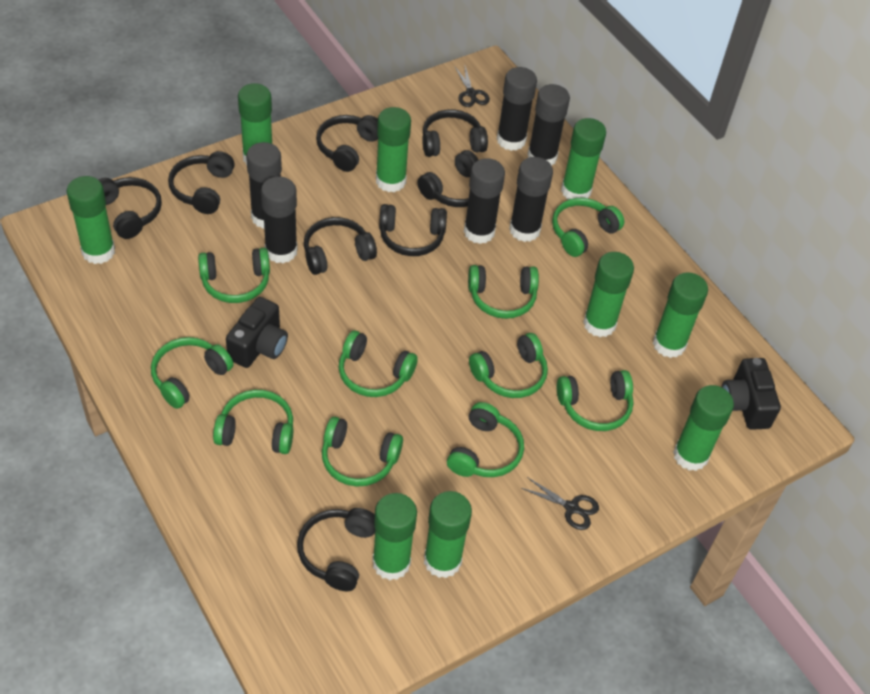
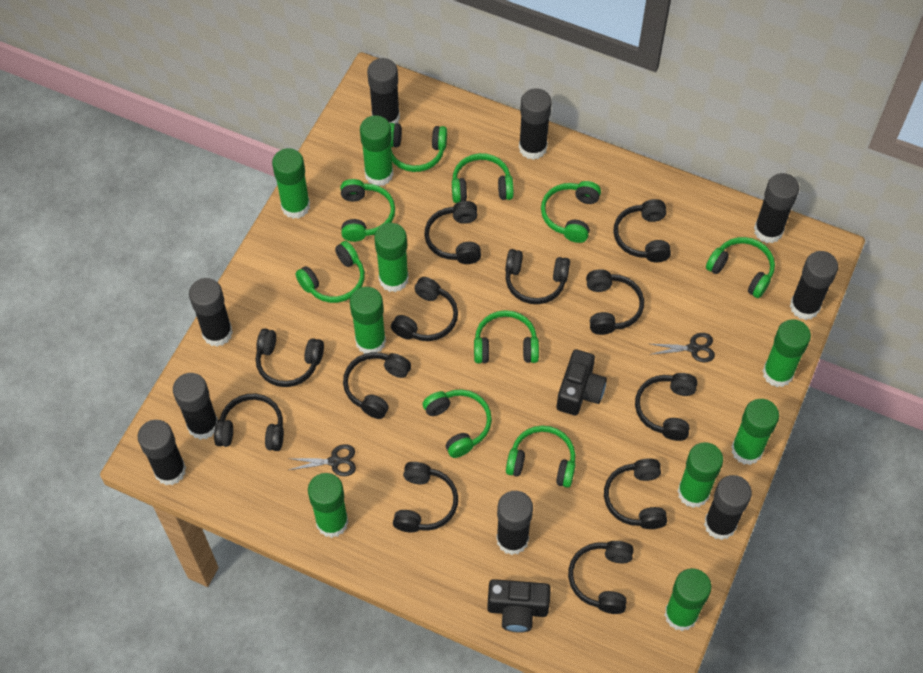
black glue stick: 6 -> 9
black headphones: 8 -> 12
green headphones: 10 -> 9

